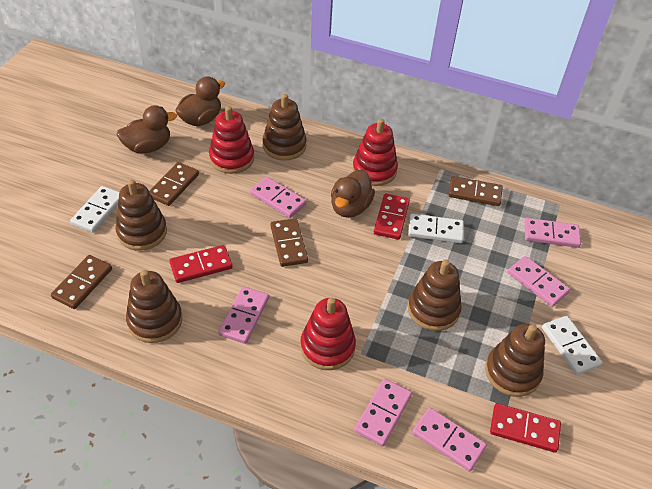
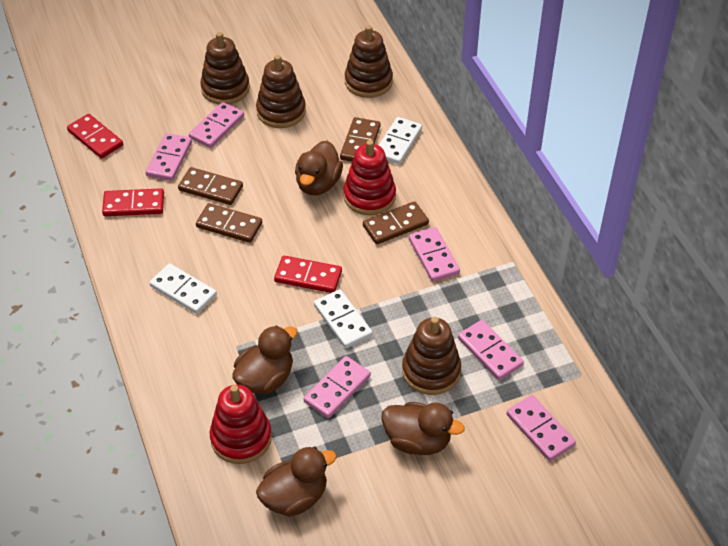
brown duck: 3 -> 4
brown stacking toy: 5 -> 4
red stacking toy: 3 -> 2

